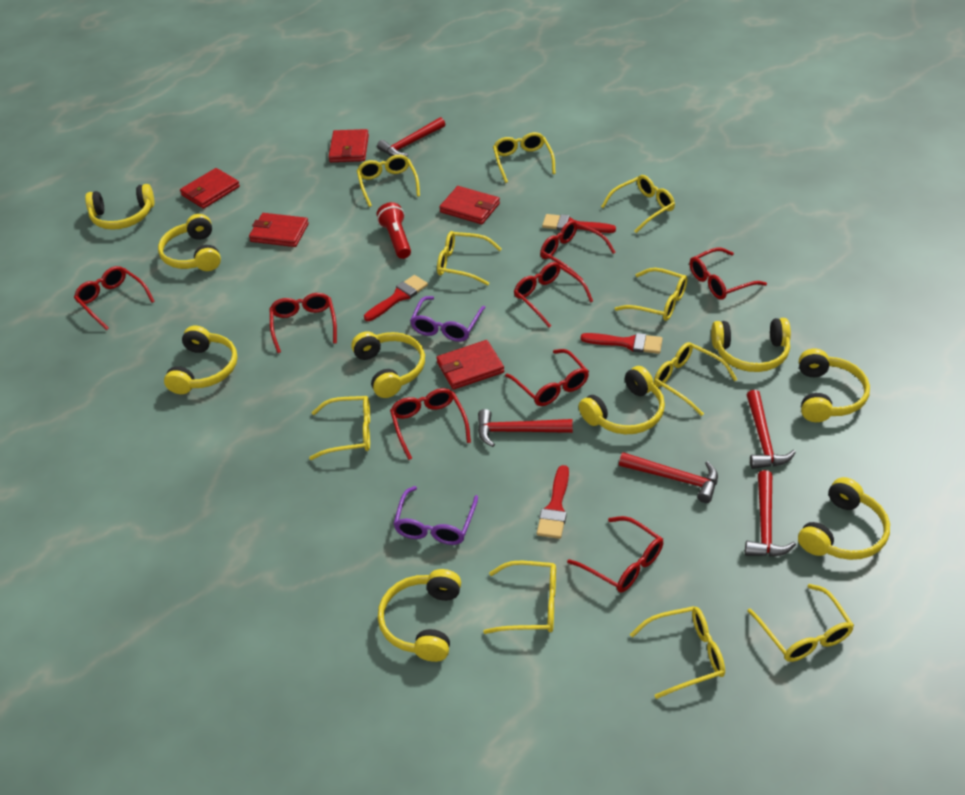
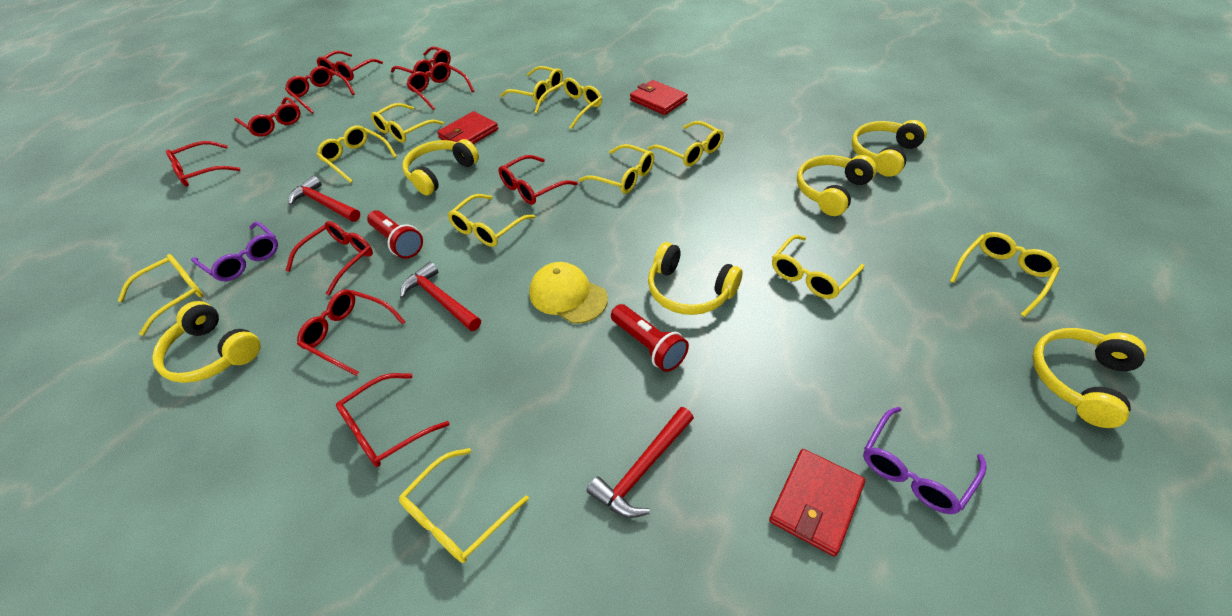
red brush: 4 -> 0
red flashlight: 1 -> 2
red glasses: 8 -> 10
red hammer: 5 -> 3
red wallet: 5 -> 3
yellow cap: 0 -> 1
yellow glasses: 10 -> 11
yellow headphones: 9 -> 6

